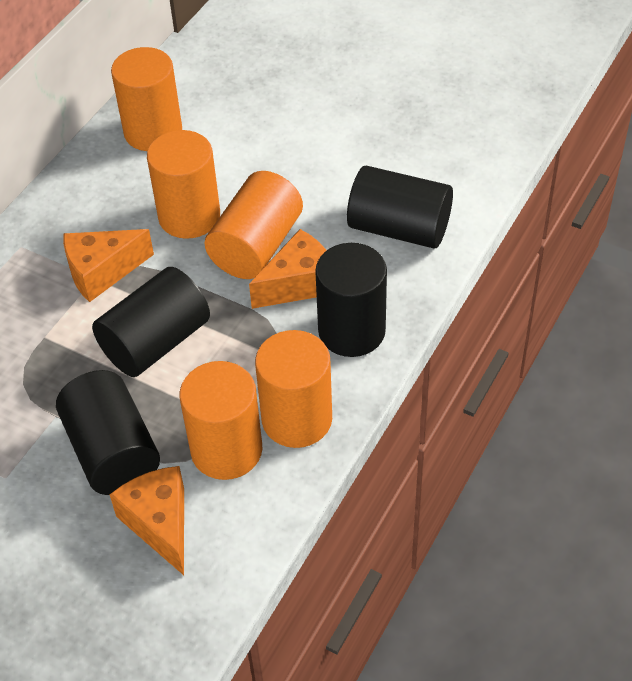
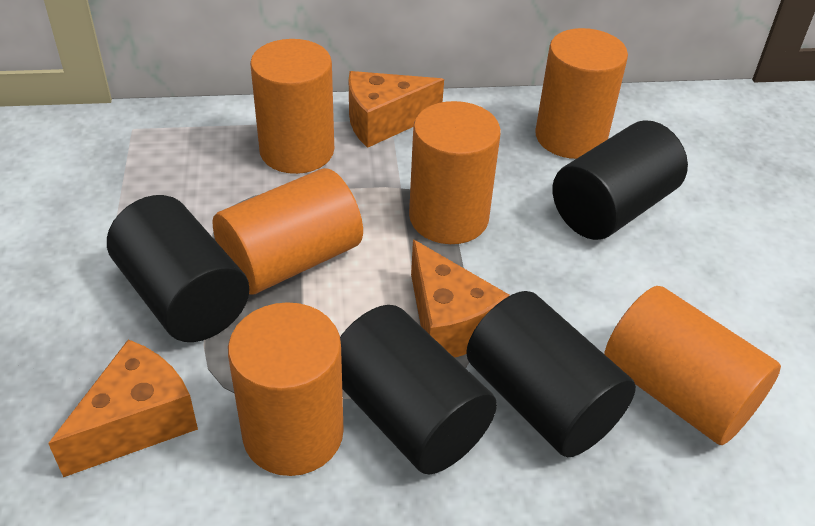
orange cylinder: 5 -> 6

